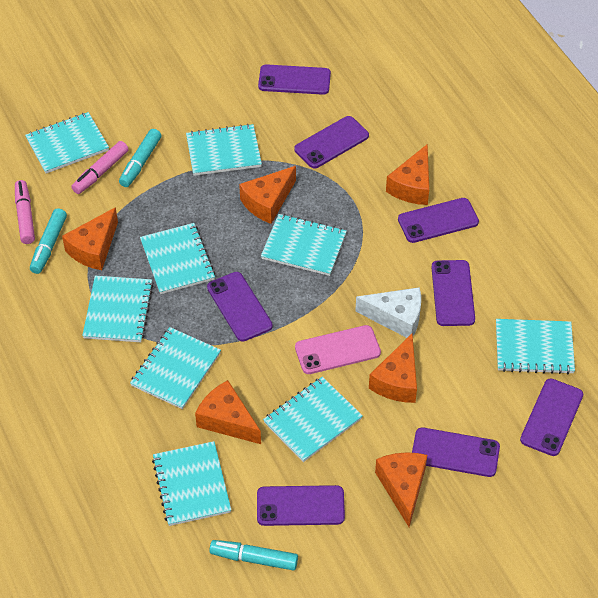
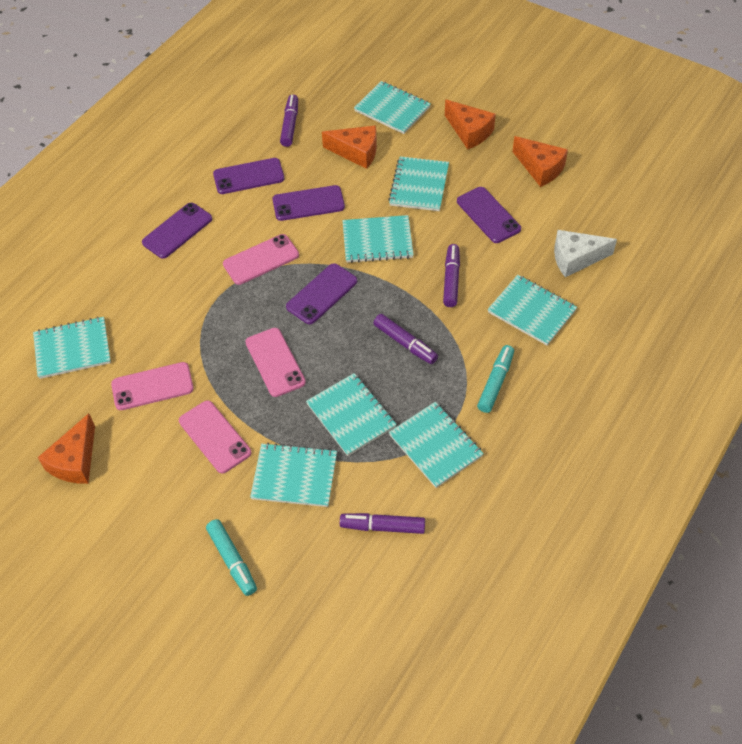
orange cheese: 6 -> 4
pink marker: 2 -> 0
pink phone: 1 -> 4
purple marker: 0 -> 4
purple phone: 8 -> 5
turquoise marker: 3 -> 2
turquoise notebook: 9 -> 8

